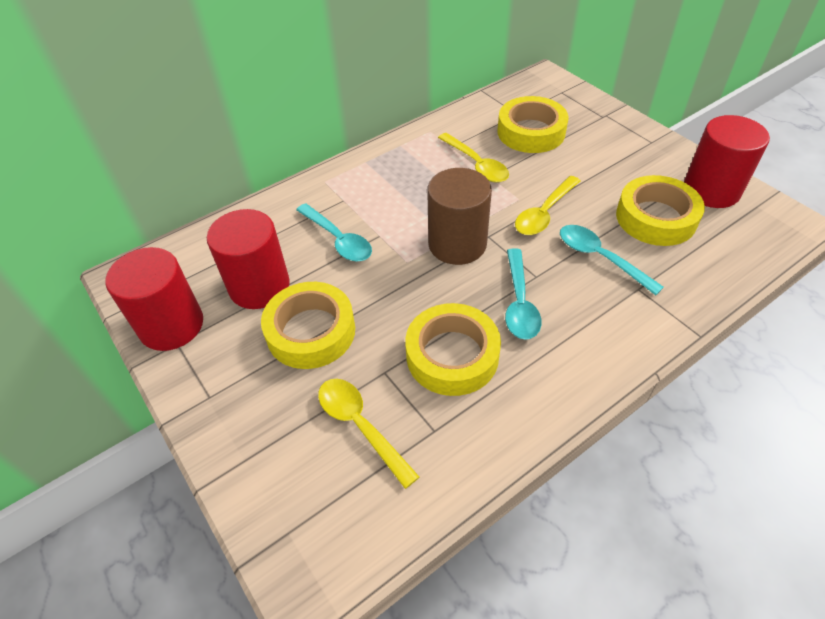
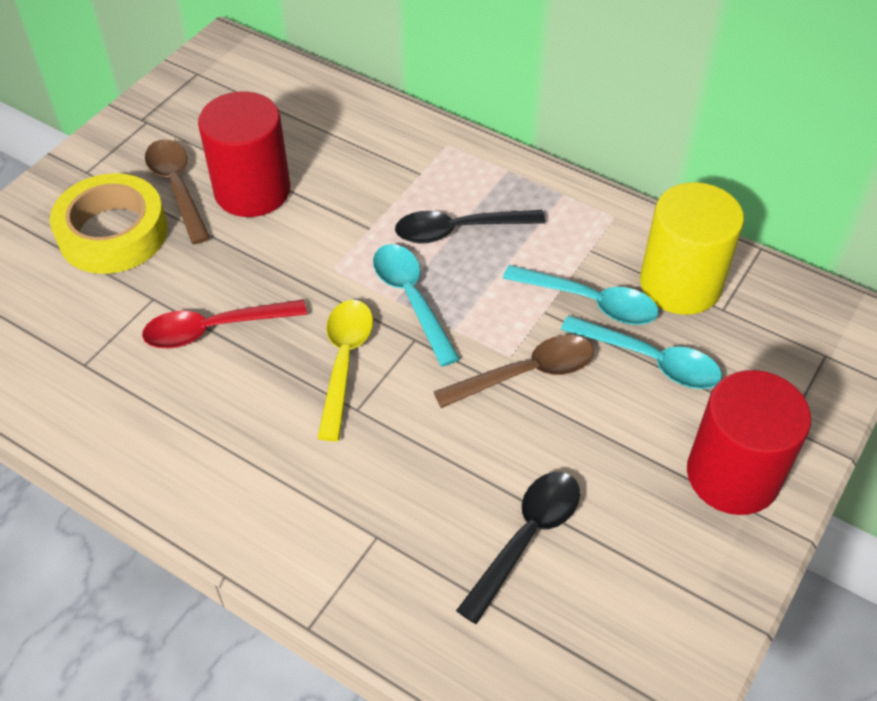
black spoon: 0 -> 2
brown cylinder: 1 -> 0
brown spoon: 0 -> 2
red cylinder: 3 -> 2
red spoon: 0 -> 1
yellow cylinder: 0 -> 1
yellow spoon: 3 -> 1
yellow tape: 4 -> 1

